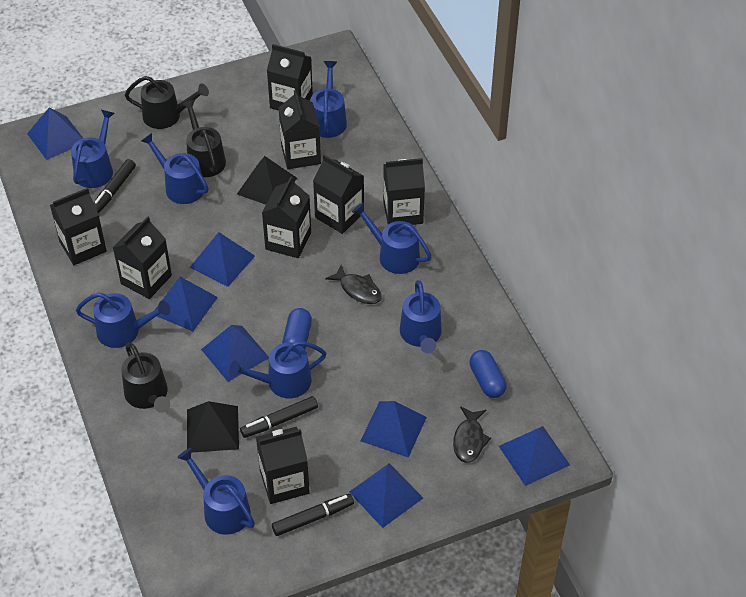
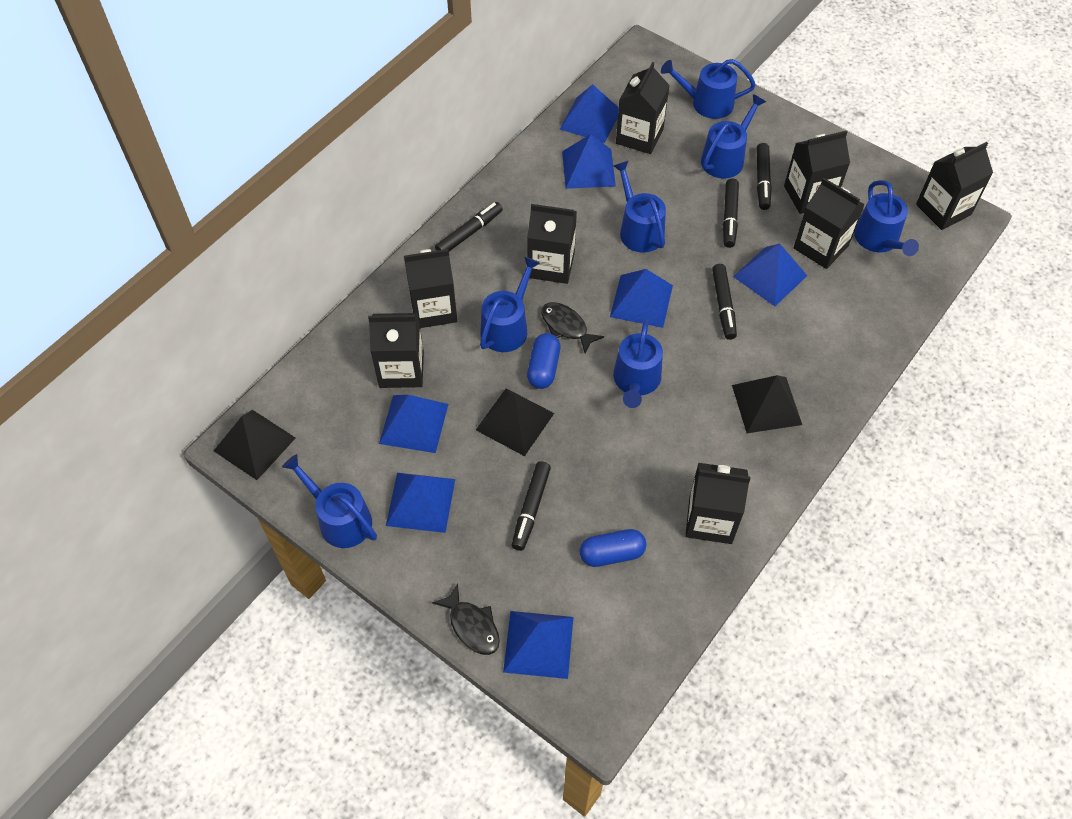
black marker: 3 -> 5
black pyramid: 2 -> 3
black watering can: 3 -> 0
blue watering can: 8 -> 7

